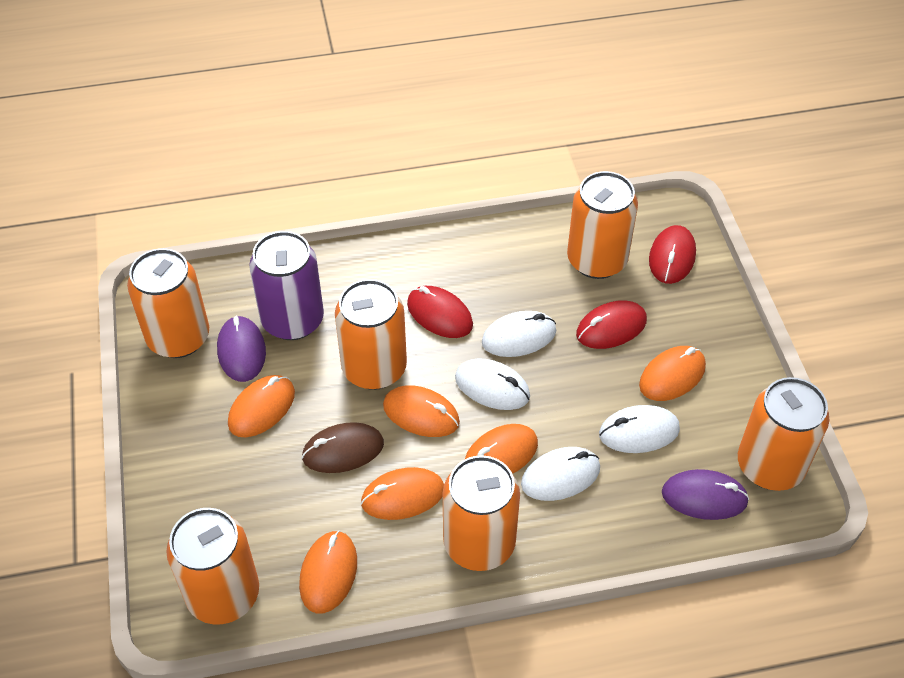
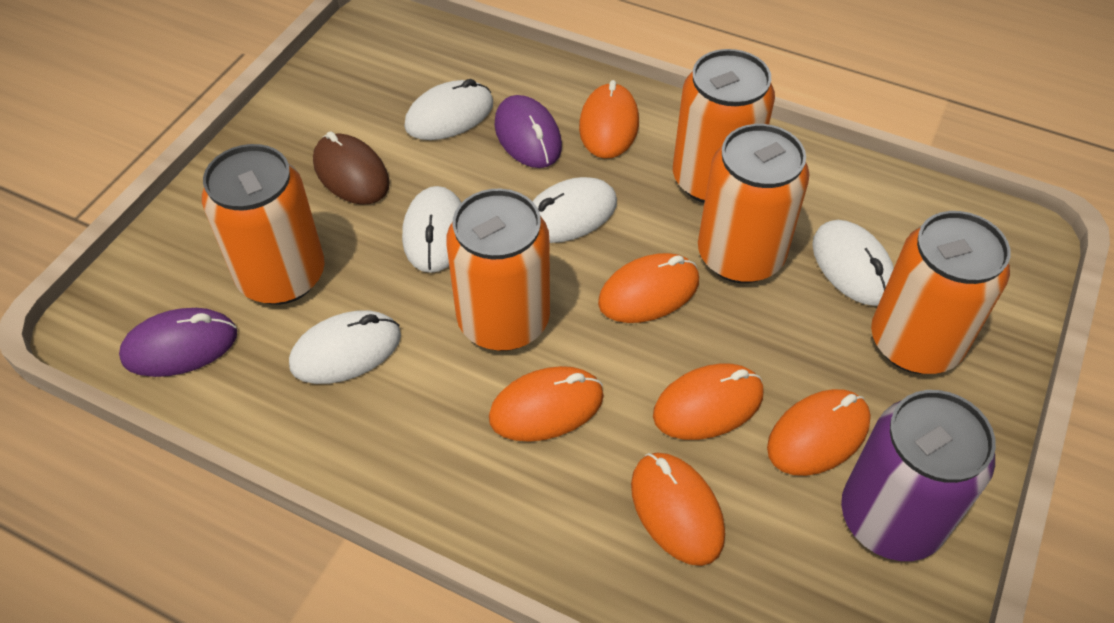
orange can: 6 -> 5
red mouse: 3 -> 0
white mouse: 4 -> 5

